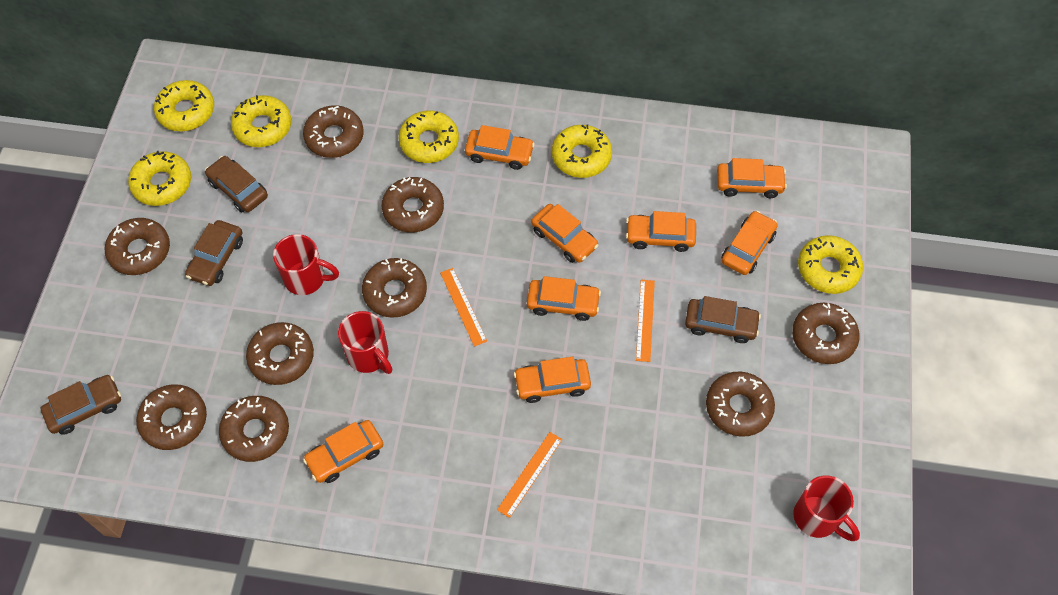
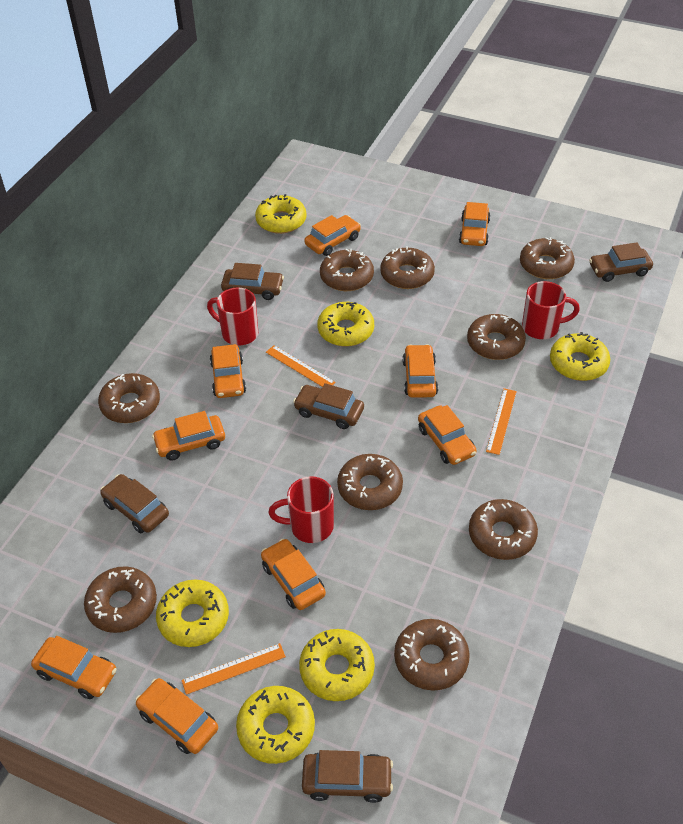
brown car: 4 -> 5
orange car: 8 -> 9

